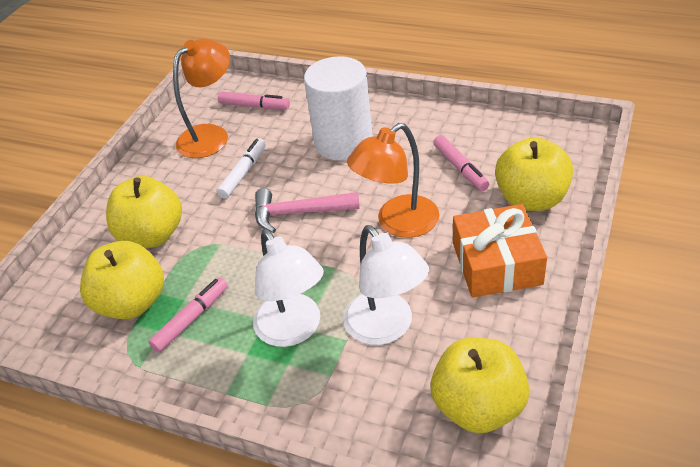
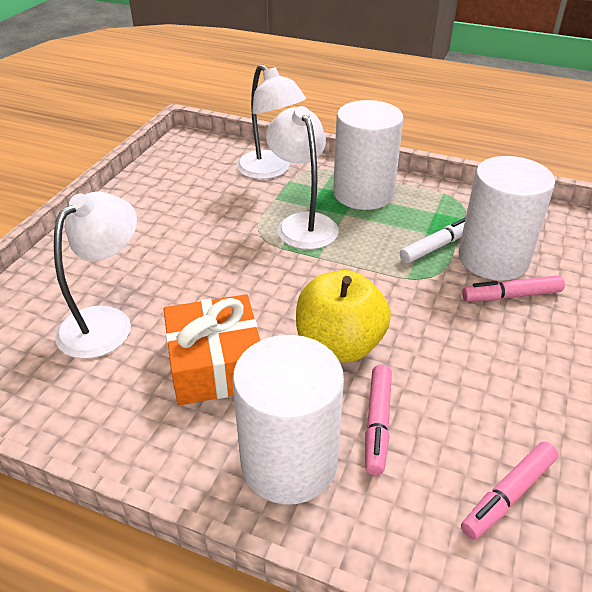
orange lamp: 2 -> 0
pink hammer: 1 -> 0
white cylinder: 1 -> 3
white lamp: 2 -> 3
yellow apple: 4 -> 1

